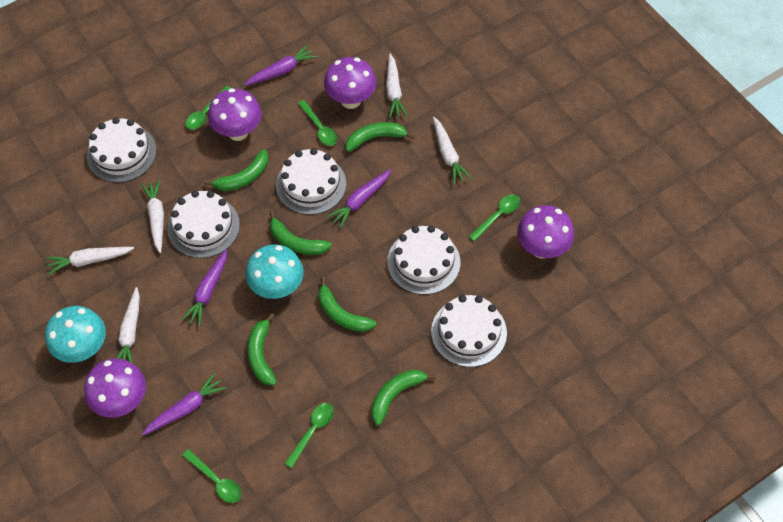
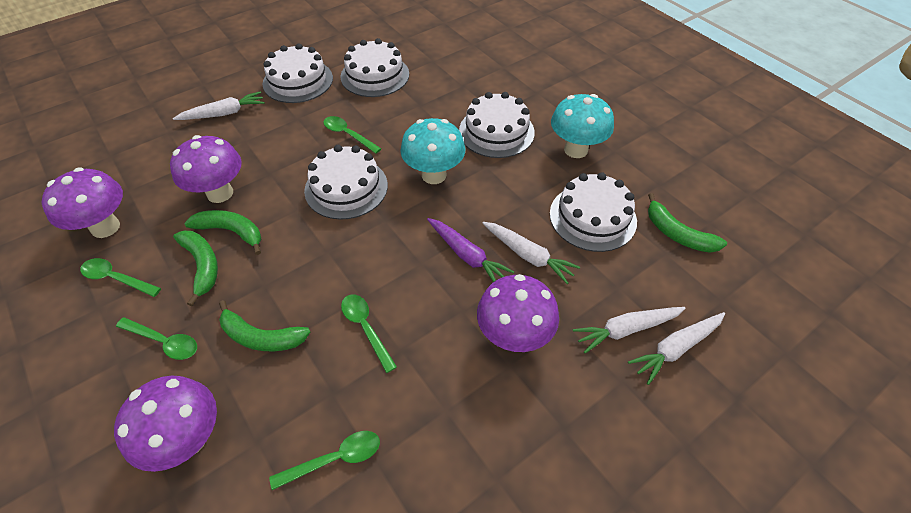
green banana: 6 -> 4
purple carrot: 4 -> 1
white carrot: 5 -> 4

